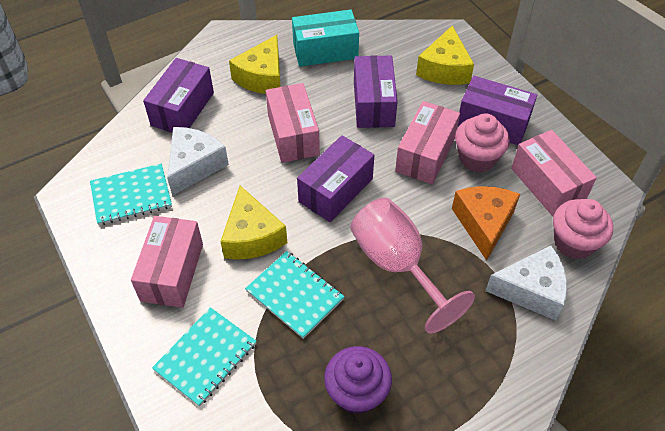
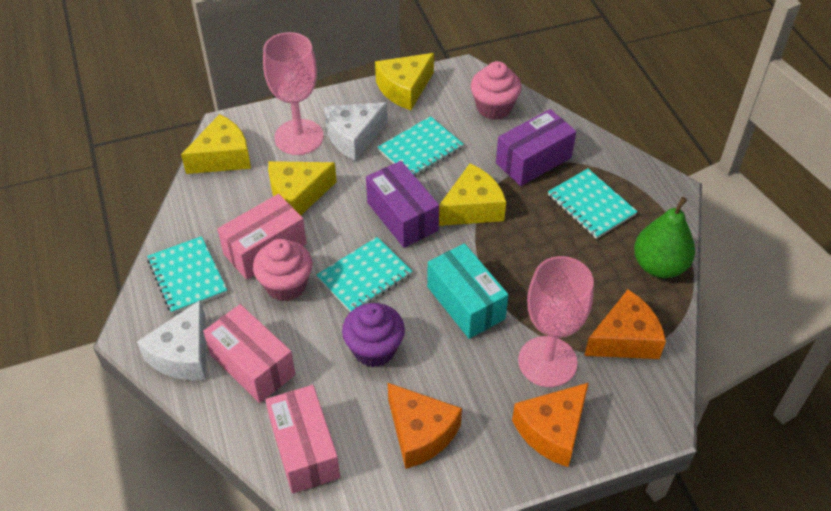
green pear: 0 -> 1
orange cheese: 1 -> 3
pink box: 4 -> 3
pink goblet: 1 -> 2
purple box: 4 -> 2
turquoise notebook: 3 -> 4
yellow cheese: 3 -> 4

